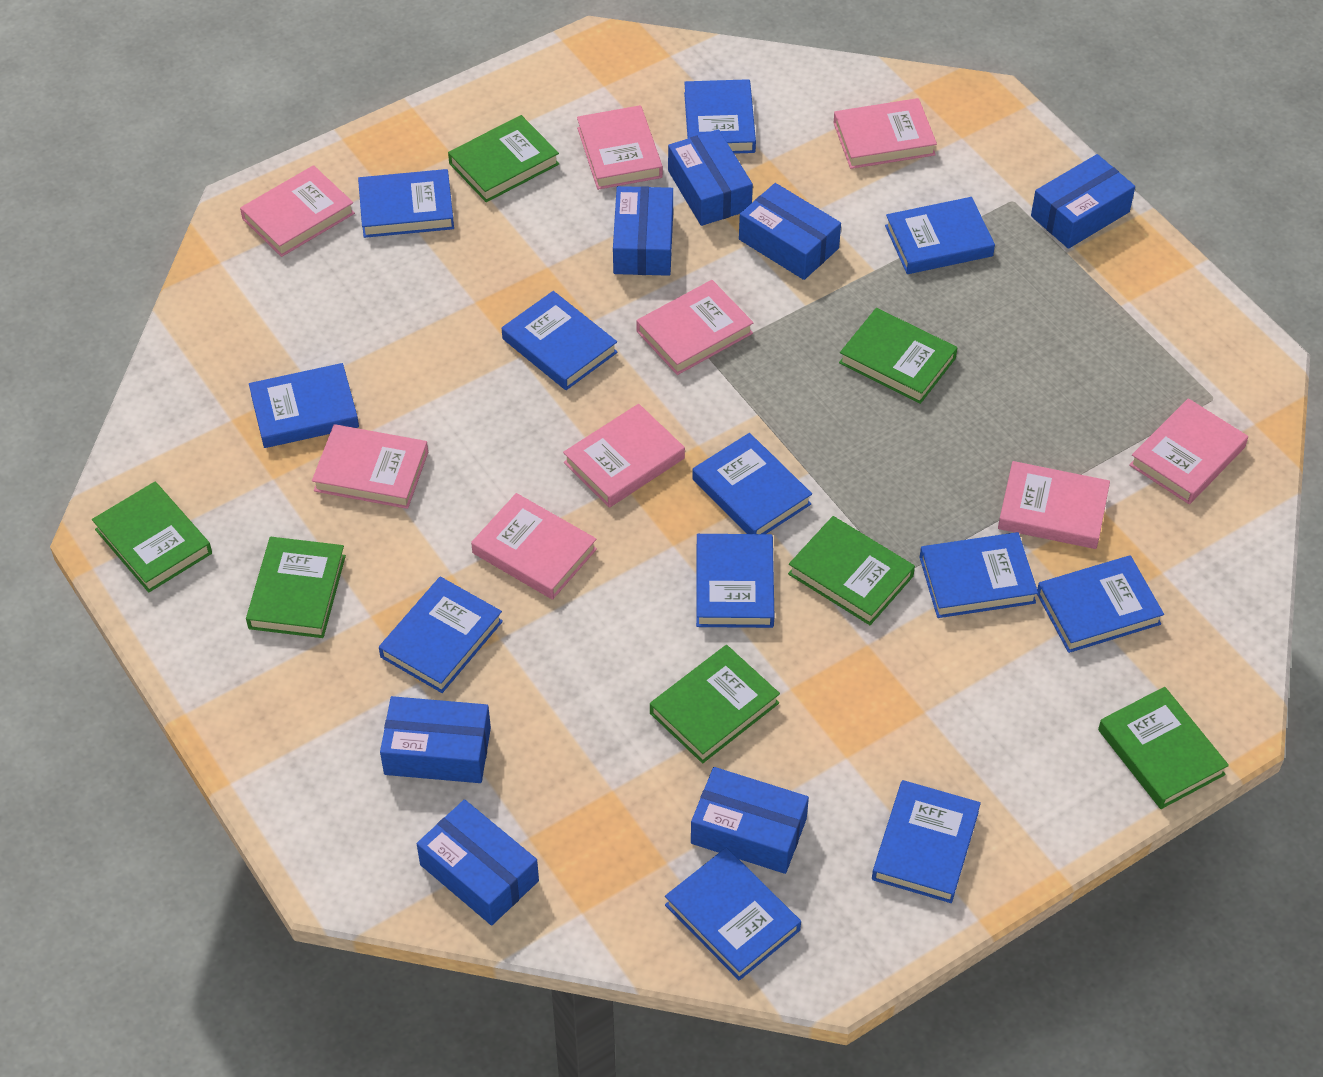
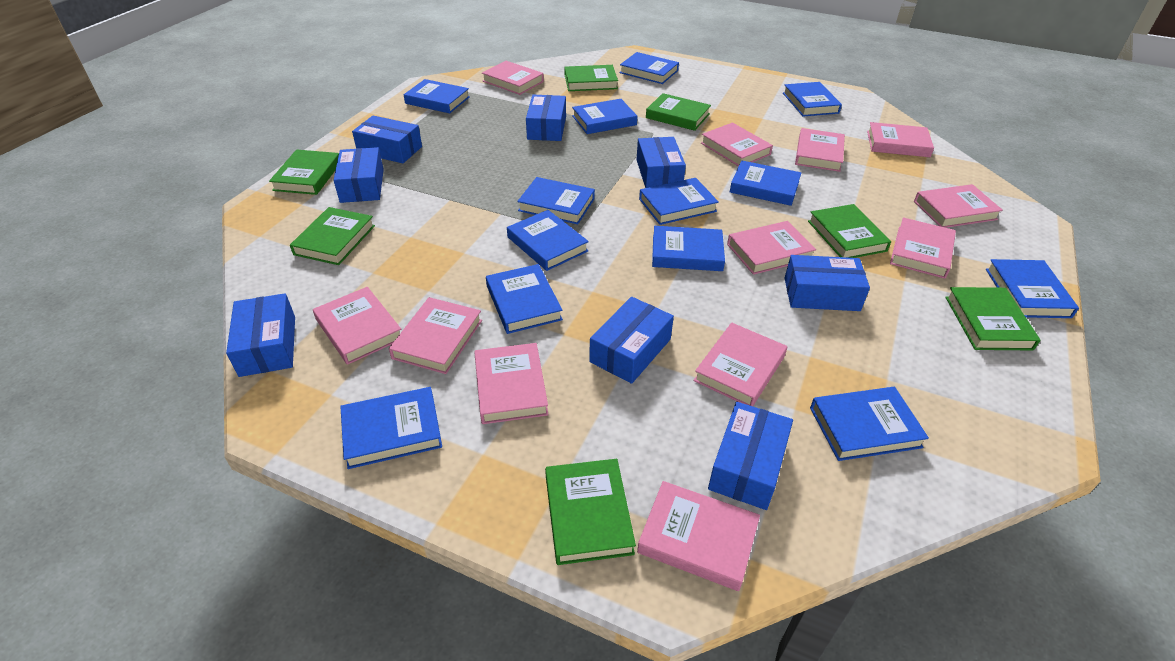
blue book: 12 -> 13
blue box: 7 -> 8
pink book: 9 -> 12

